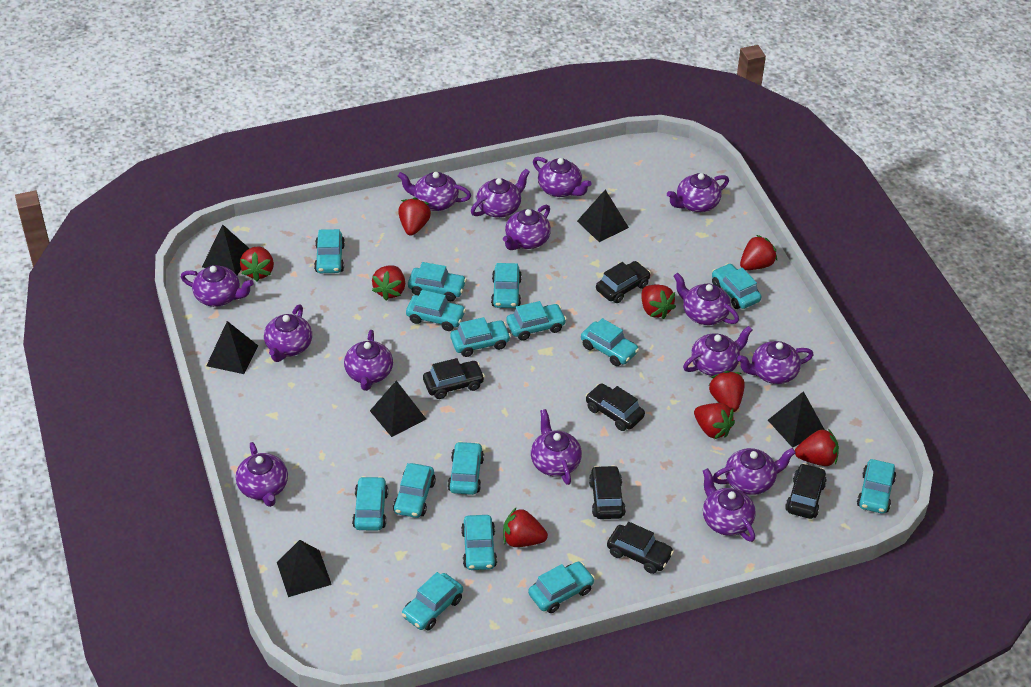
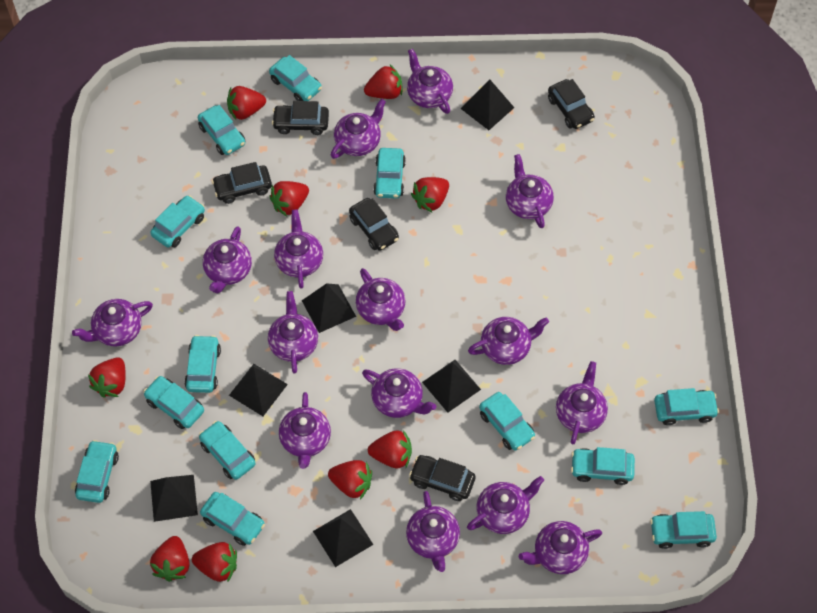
black car: 6 -> 5
turquoise car: 15 -> 13

